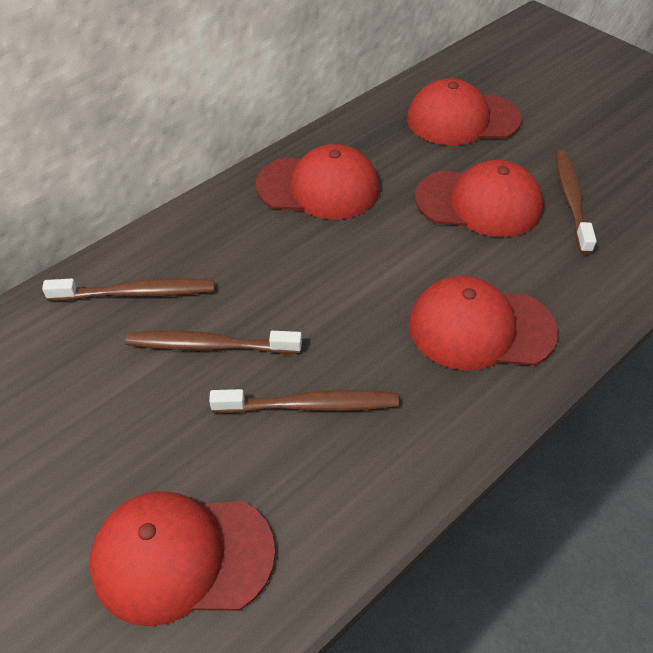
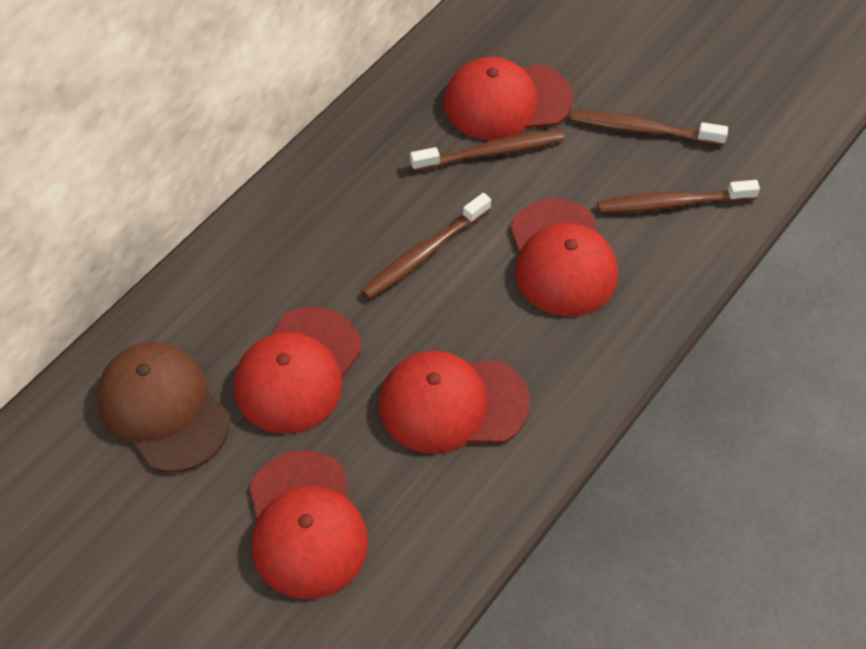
brown cap: 0 -> 1

